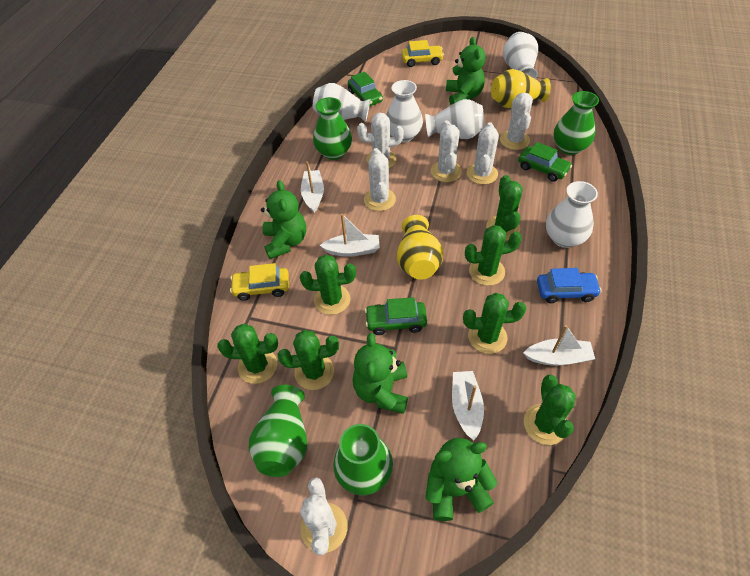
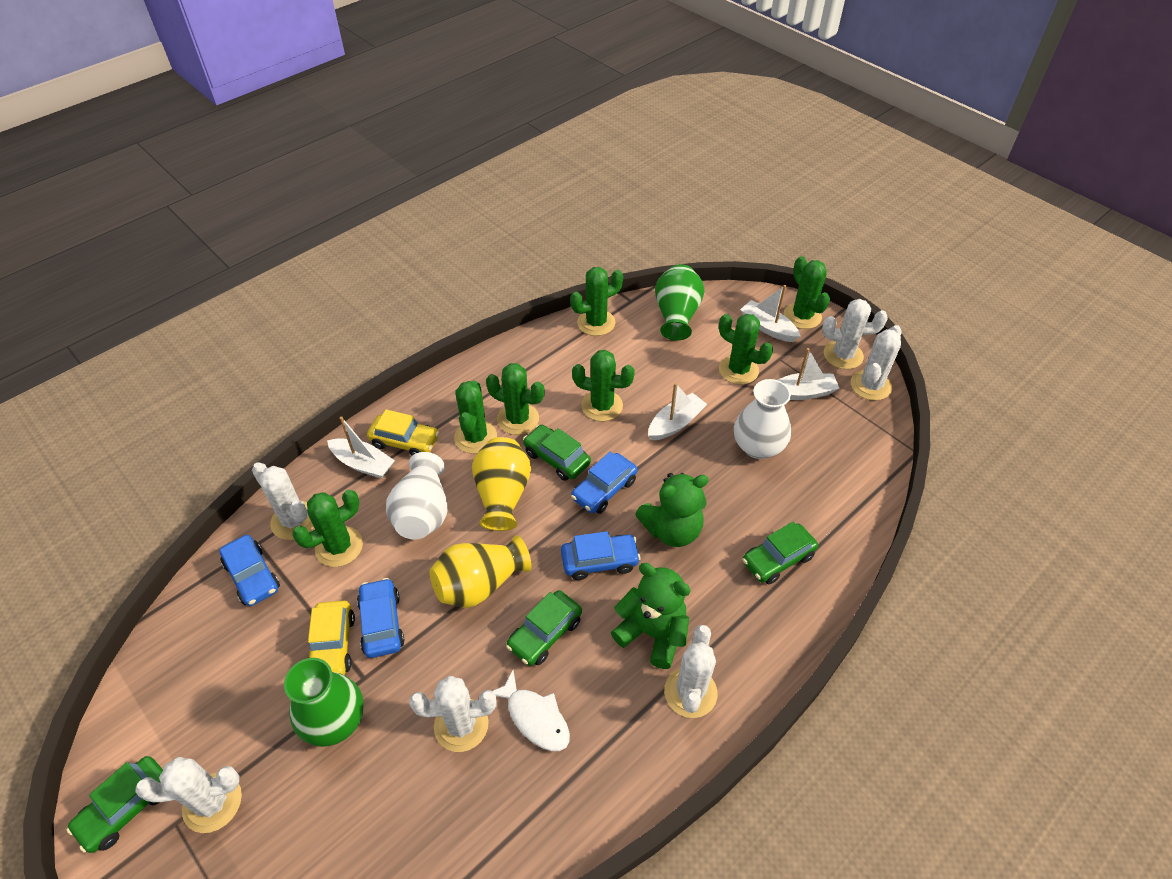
blue car: 1 -> 4
green car: 3 -> 4
green teddy bear: 4 -> 2
green vase: 4 -> 2
white fish: 0 -> 1
white vase: 5 -> 2

